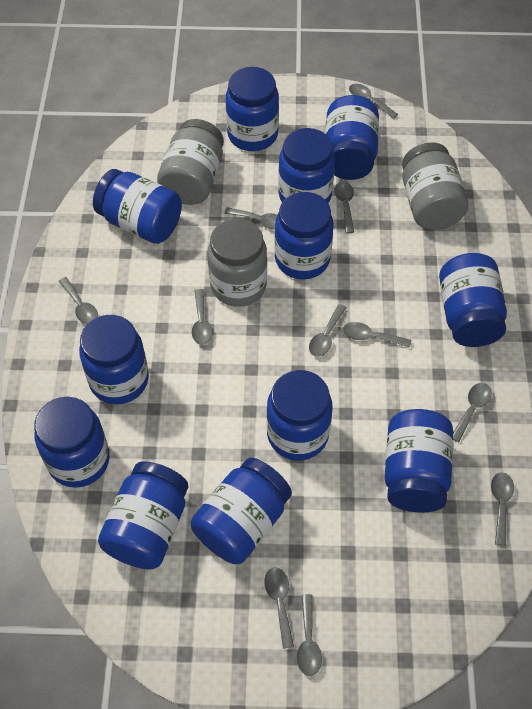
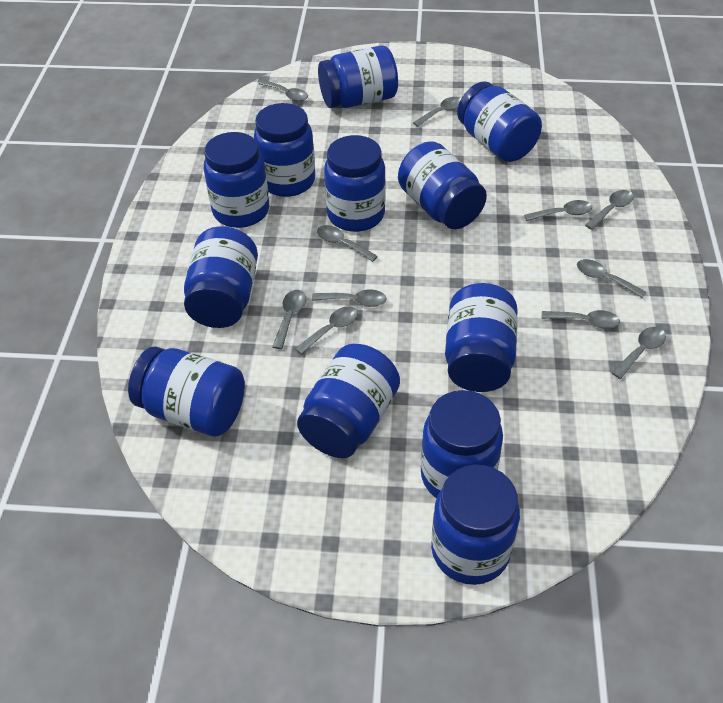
grey jar: 3 -> 0

